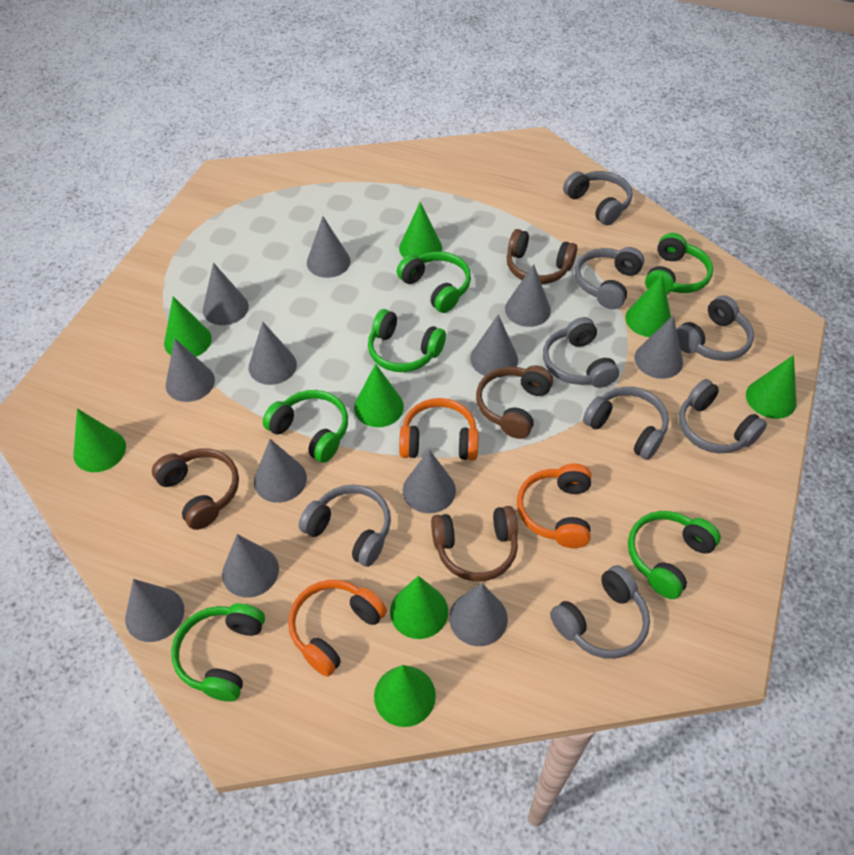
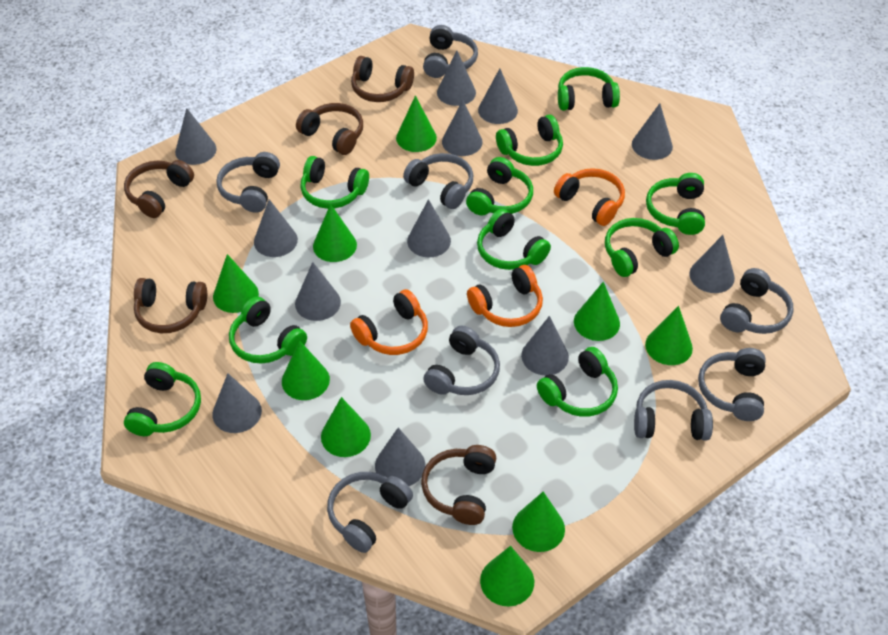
brown headphones: 4 -> 5
green cone: 8 -> 9
green headphones: 6 -> 10

